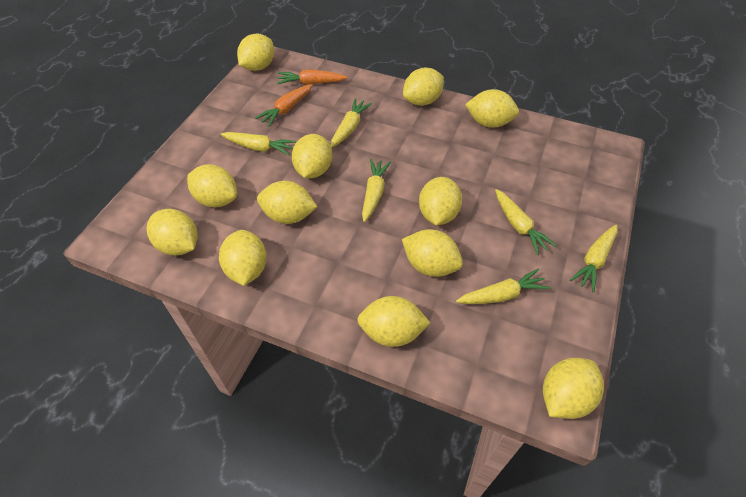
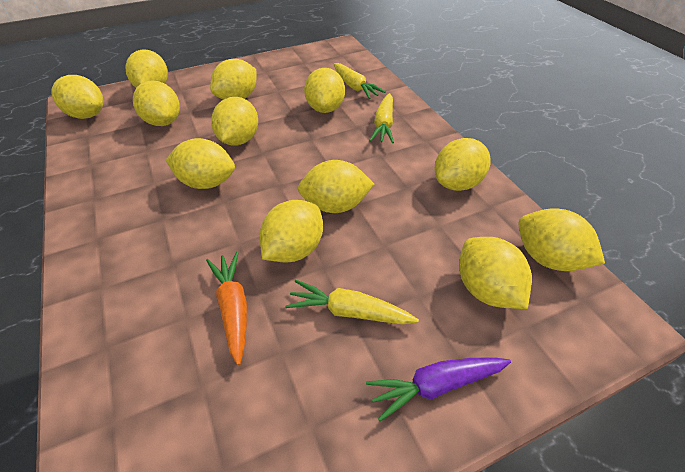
orange carrot: 2 -> 1
purple carrot: 0 -> 1
yellow carrot: 6 -> 3

